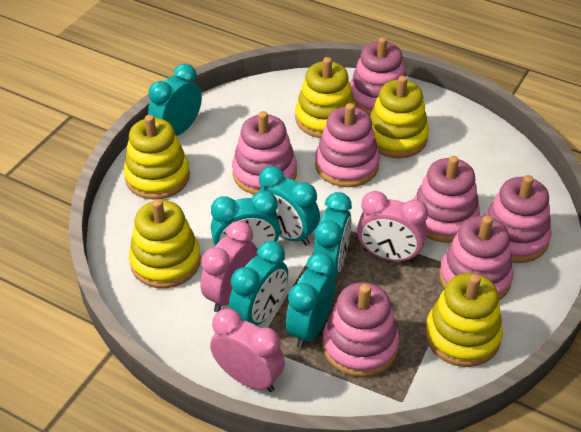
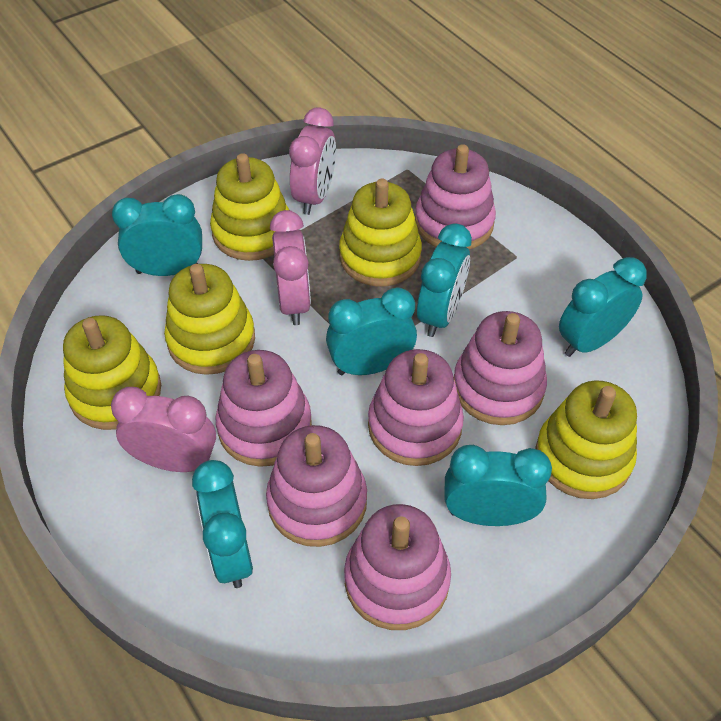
pink stacking toy: 7 -> 6

